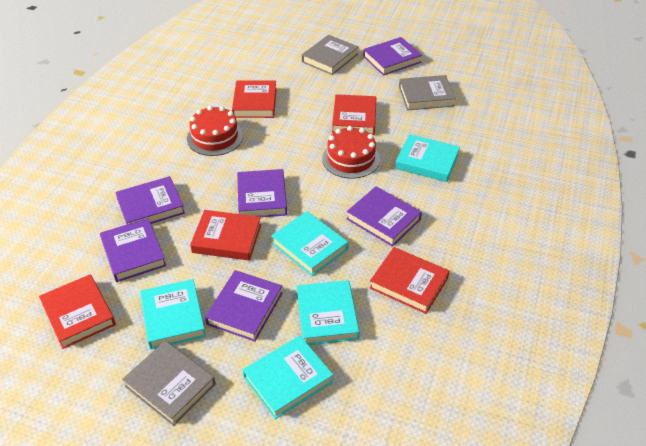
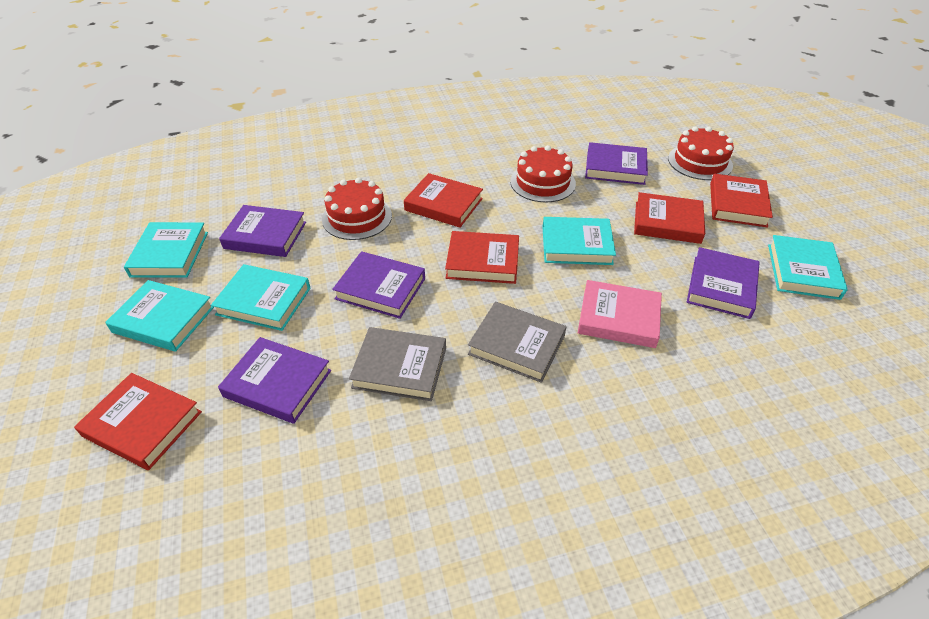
grey book: 3 -> 2
pink book: 0 -> 1
purple book: 6 -> 5
red cake: 2 -> 3

